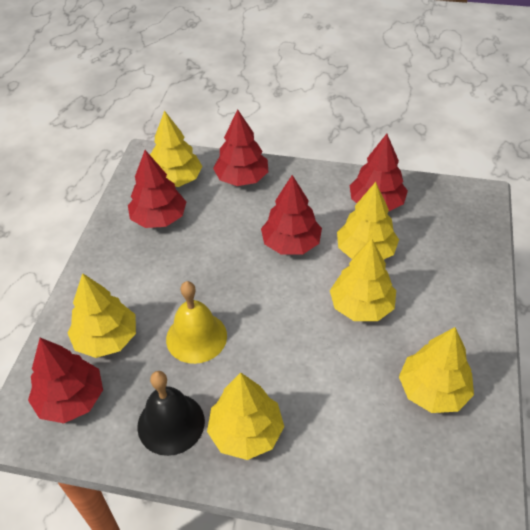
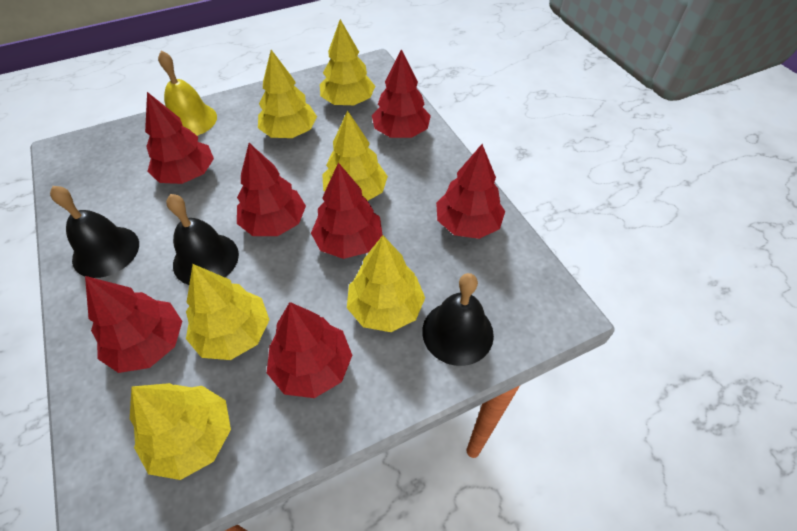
black bell: 1 -> 3
red tree: 5 -> 7

